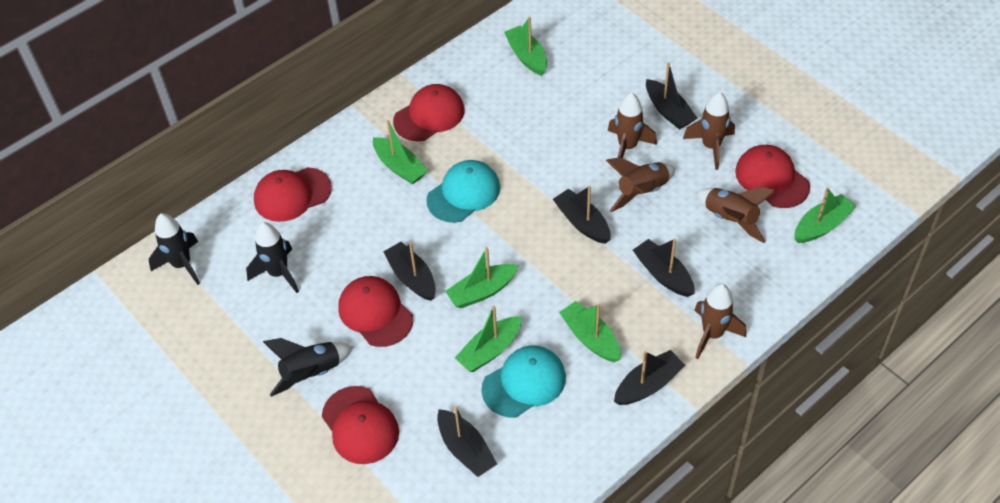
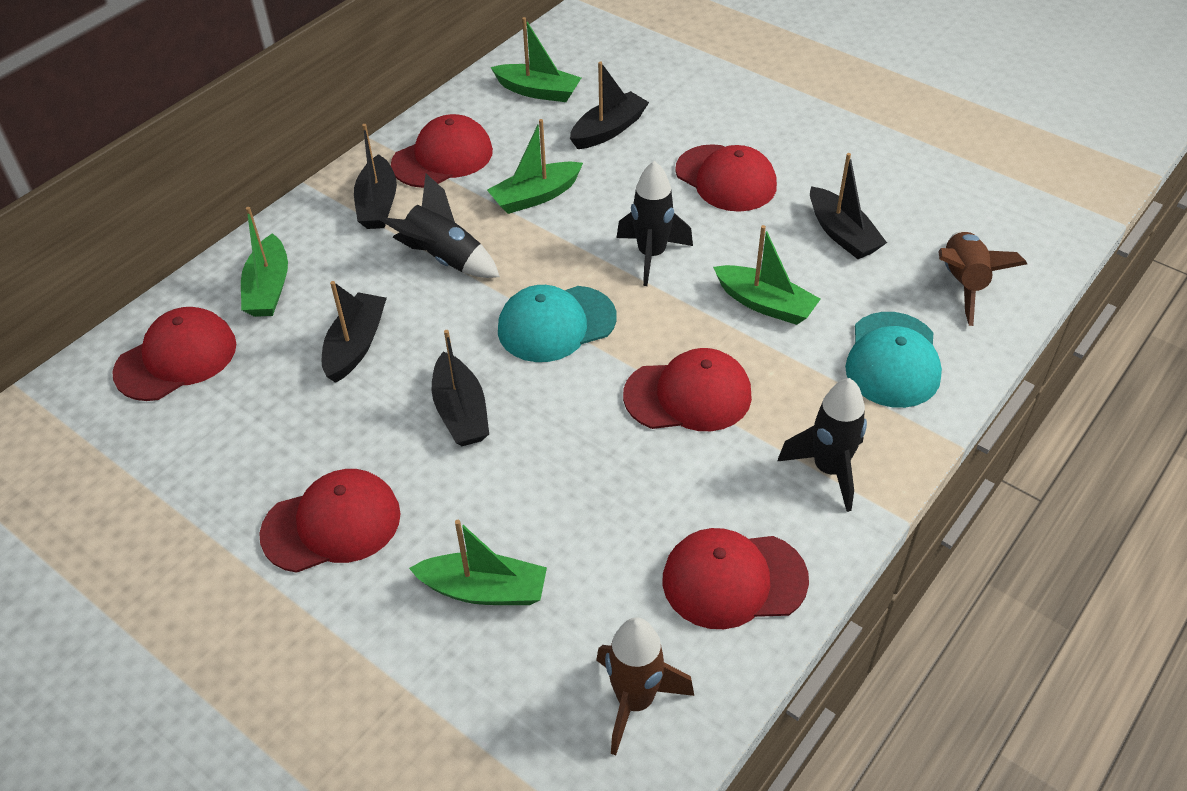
black boat: 6 -> 5
brown rocket: 5 -> 2
green boat: 6 -> 5
red cap: 5 -> 6

